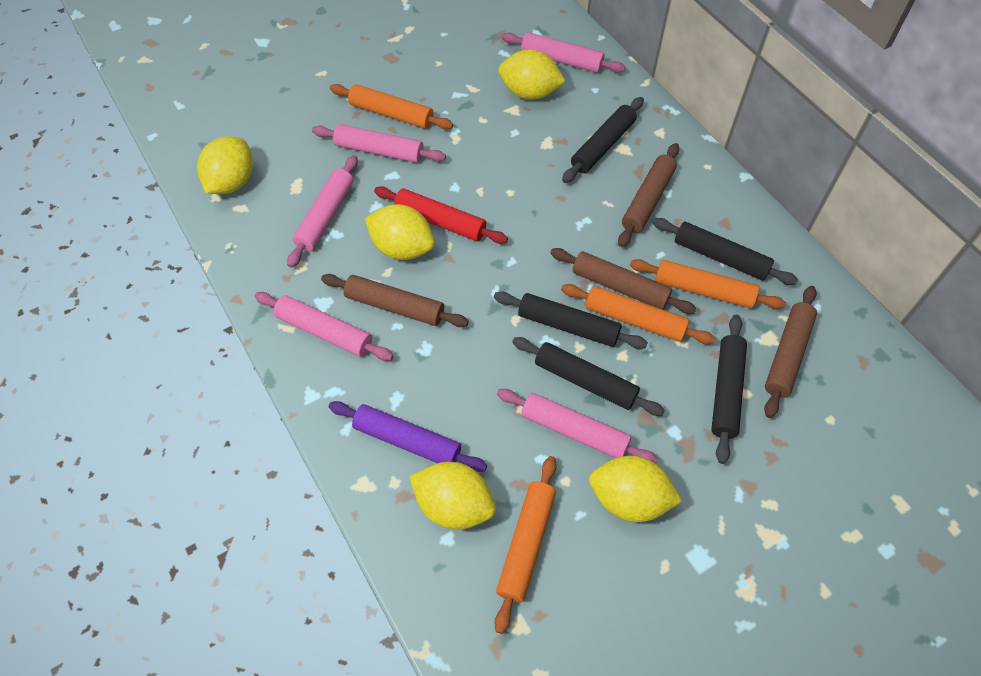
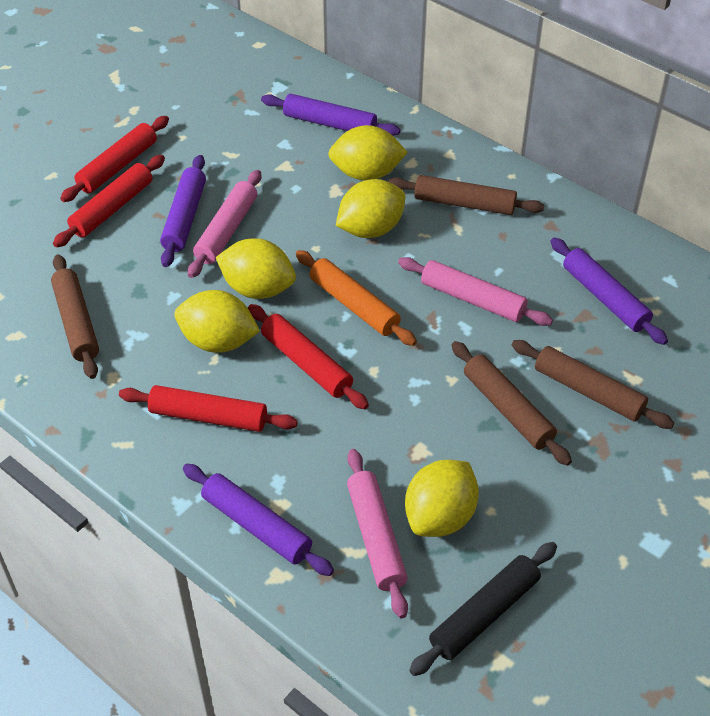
black rolling pin: 5 -> 1
orange rolling pin: 4 -> 1
pink rolling pin: 5 -> 3
purple rolling pin: 1 -> 4
red rolling pin: 1 -> 4

